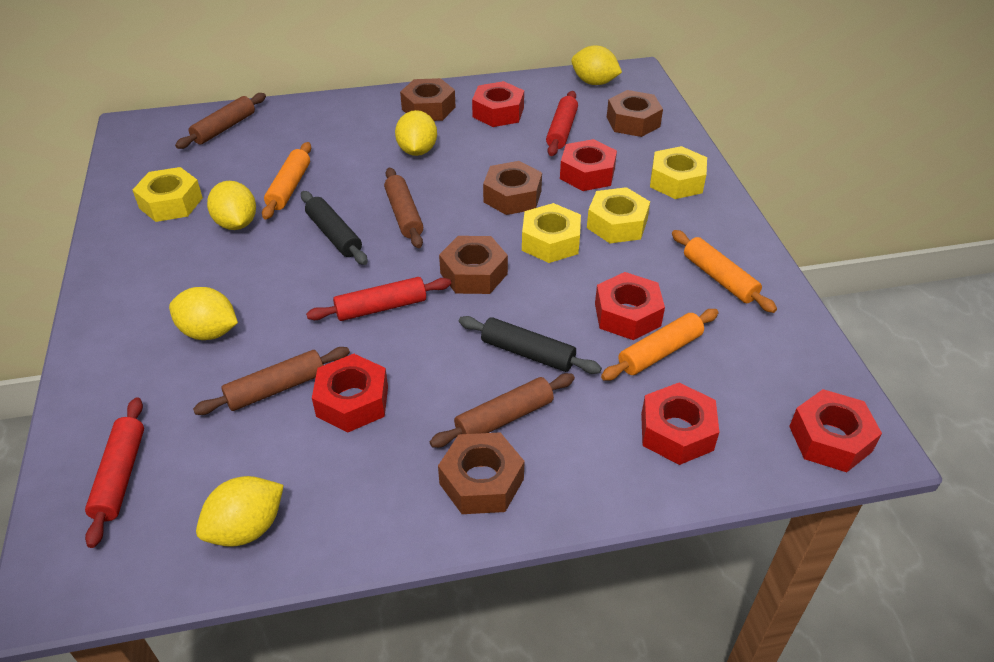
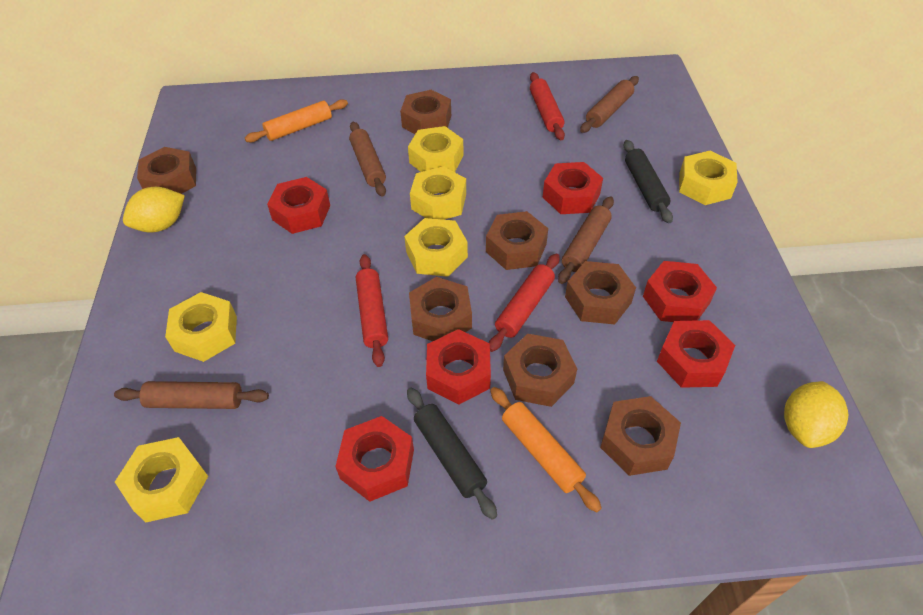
brown nut: 5 -> 7
orange rolling pin: 3 -> 2
yellow lemon: 5 -> 2
yellow nut: 4 -> 6

